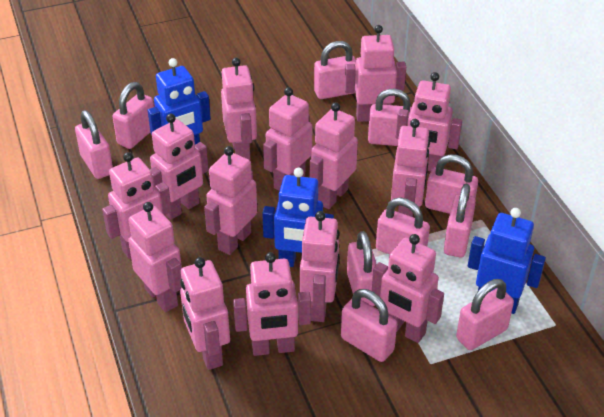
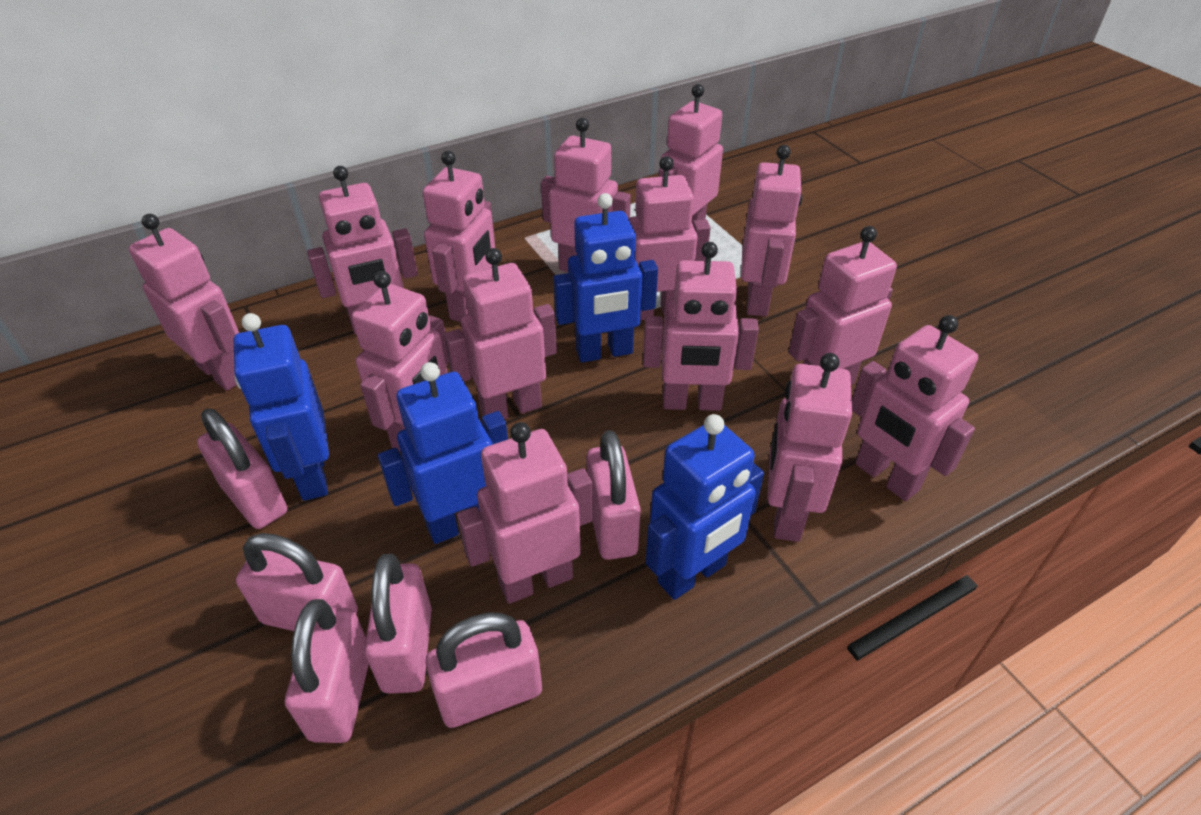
blue robot: 3 -> 4
pink padlock: 10 -> 6

